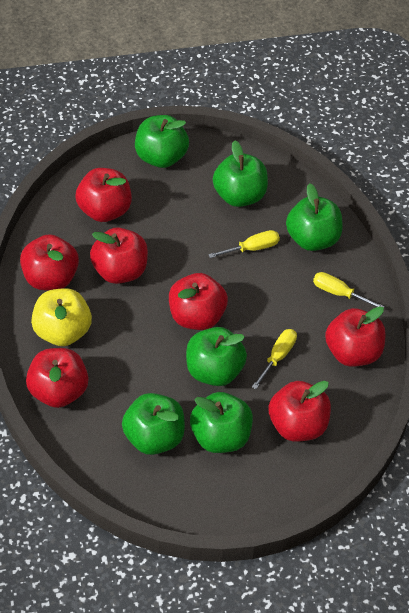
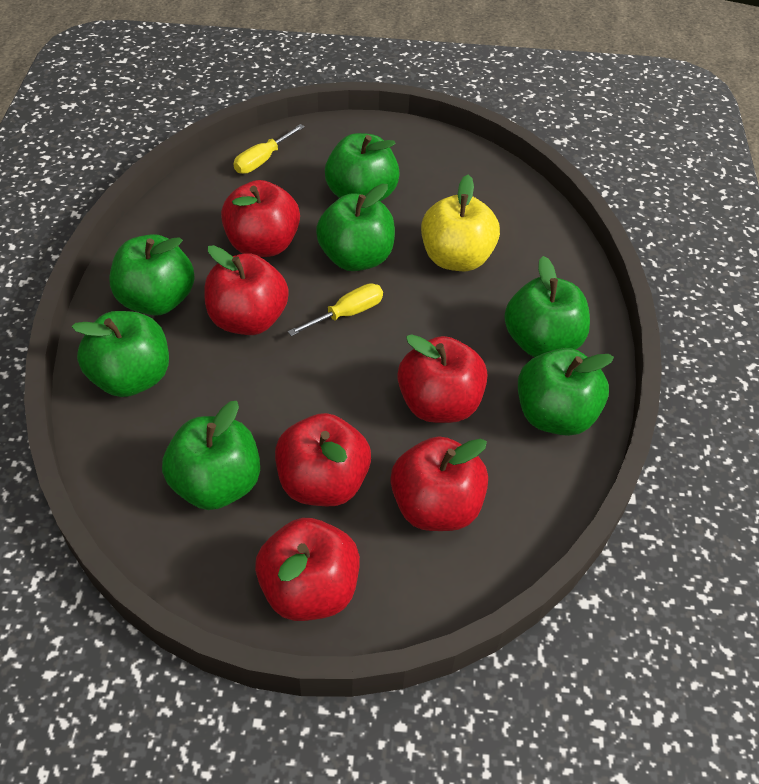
green apple: 6 -> 7
red apple: 7 -> 6
yellow screwdriver: 3 -> 2

